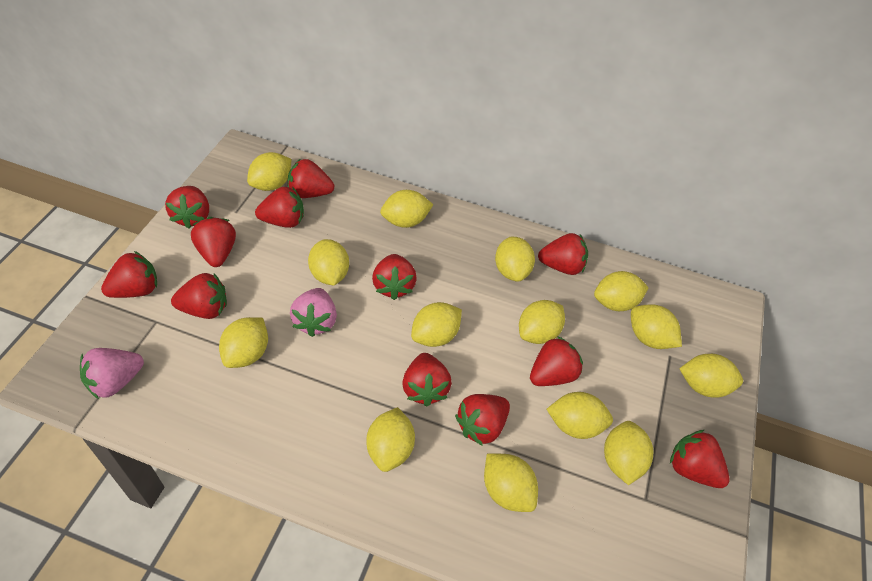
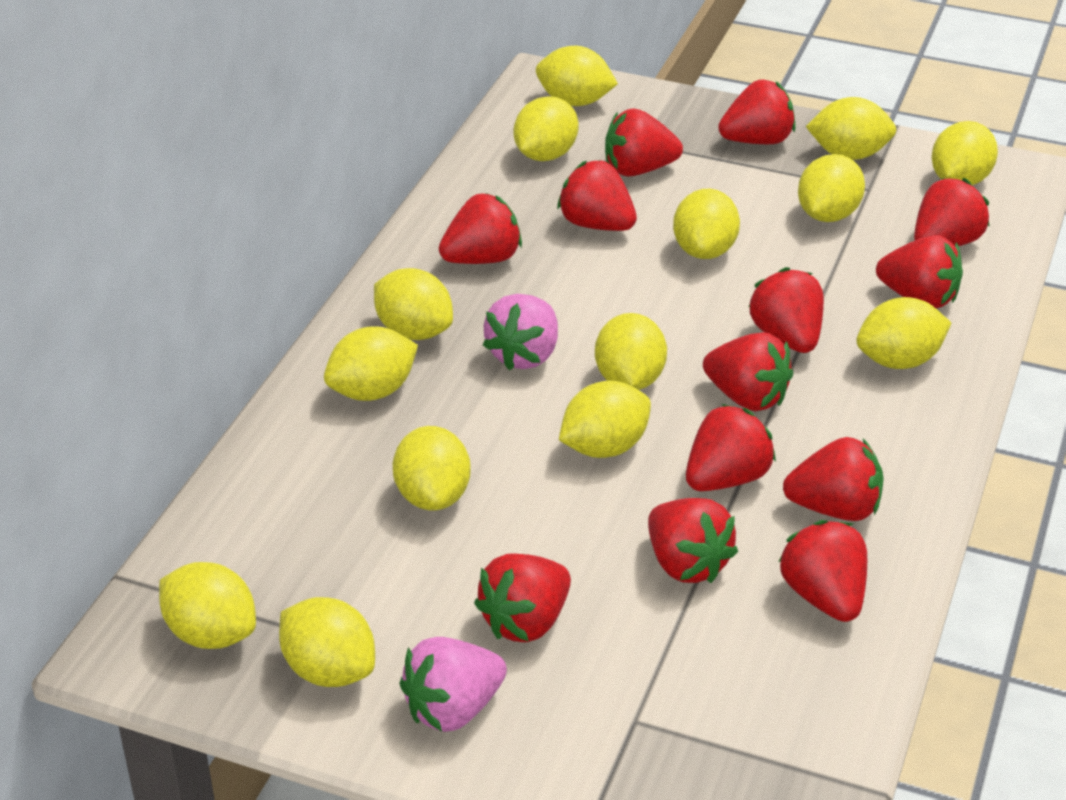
red strawberry: 12 -> 13

